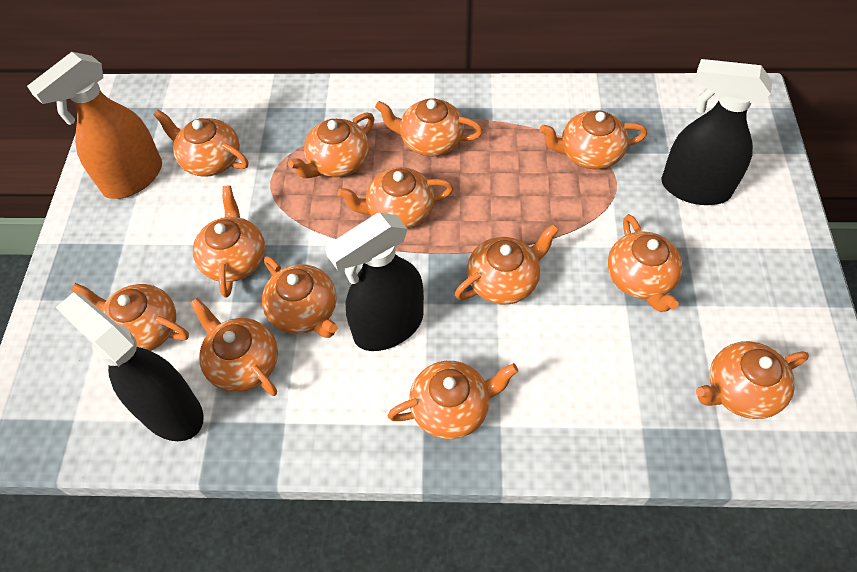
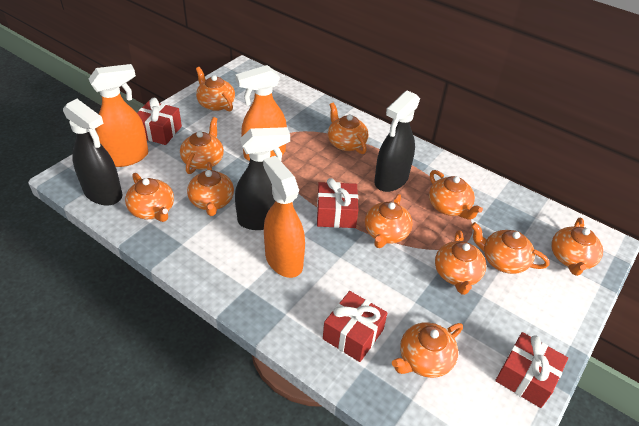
orange spray bottle: 1 -> 3
orange teapot: 13 -> 11
red gift: 0 -> 4

